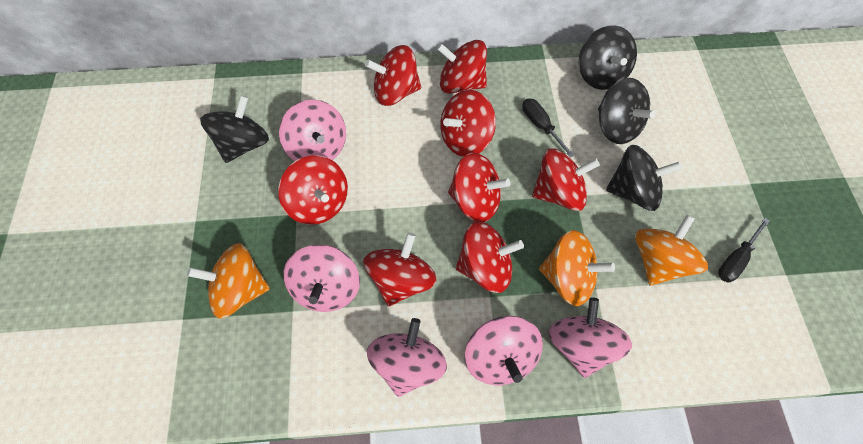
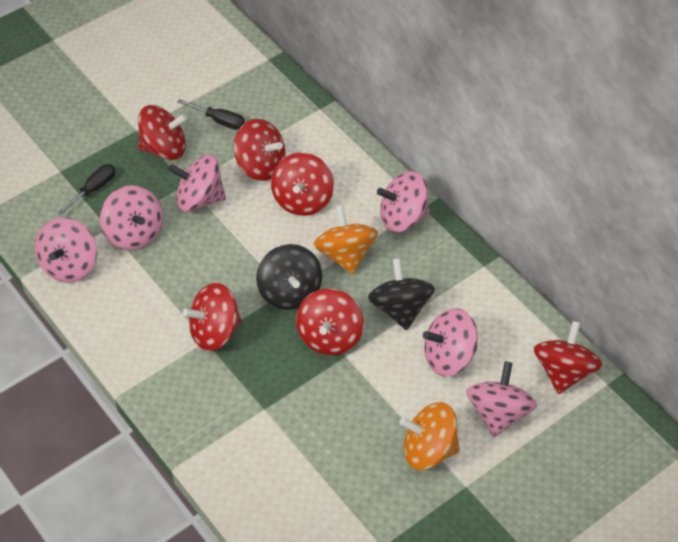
black spinning top: 4 -> 2
orange spinning top: 3 -> 2
pink spinning top: 5 -> 6
red spinning top: 8 -> 6

